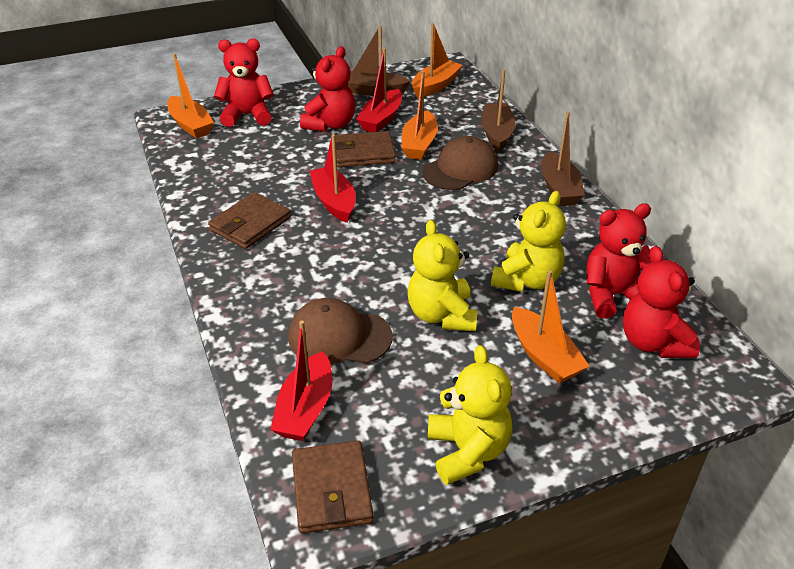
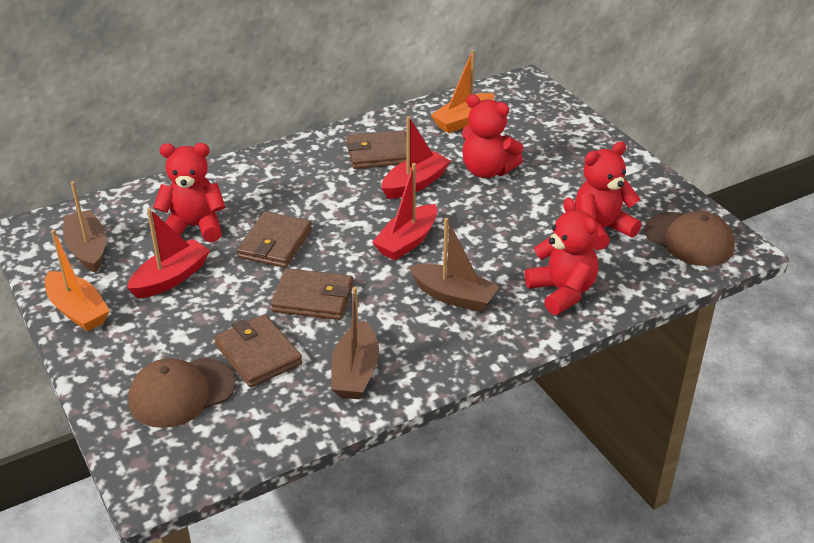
brown wallet: 3 -> 4
orange boat: 4 -> 2
yellow teddy bear: 3 -> 0

